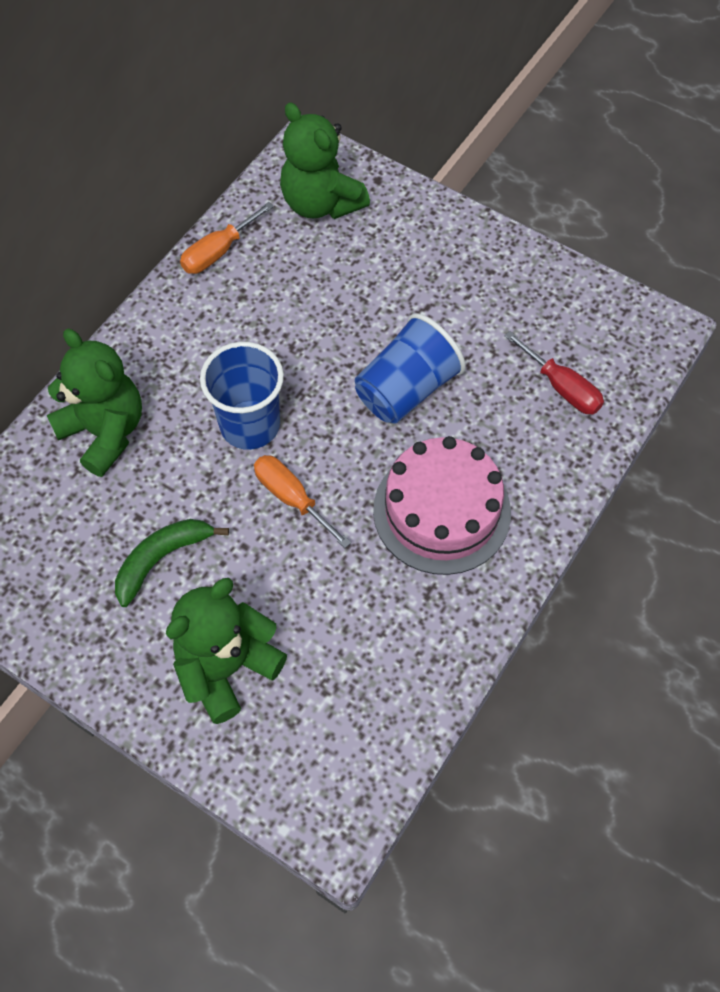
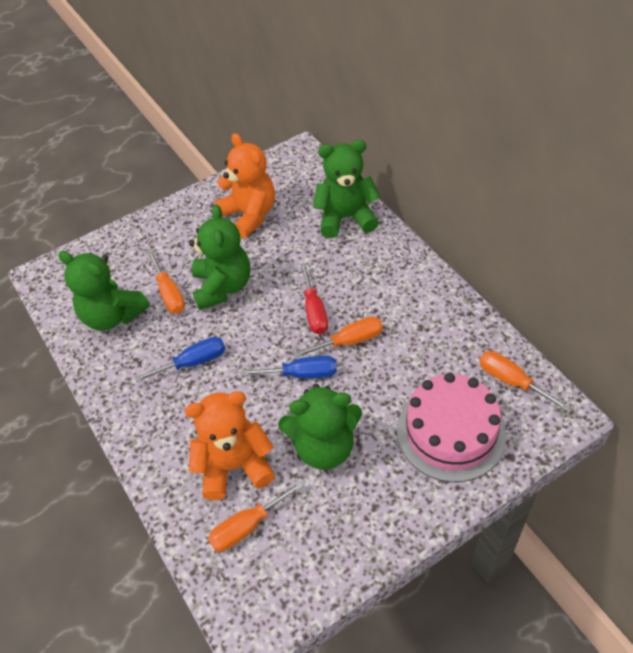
blue cup: 2 -> 0
blue screwdriver: 0 -> 2
green banana: 1 -> 0
green teddy bear: 3 -> 4
orange screwdriver: 2 -> 4
orange teddy bear: 0 -> 2

